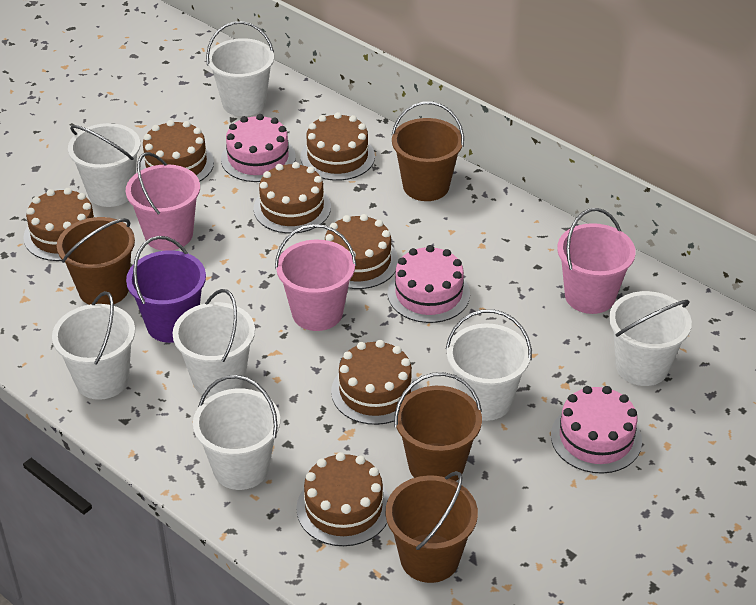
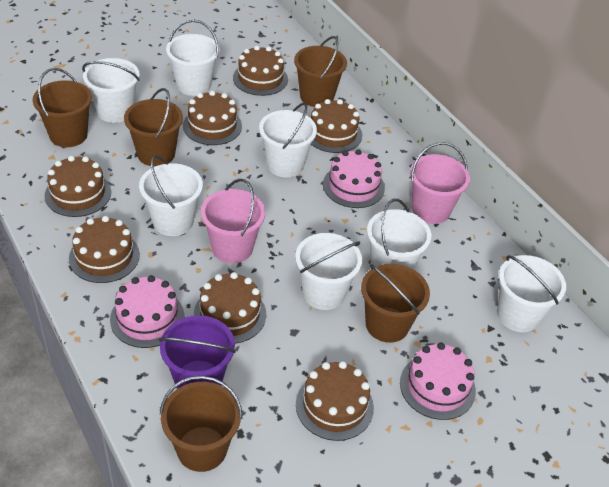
brown bucket: 4 -> 5
pink bucket: 3 -> 2

